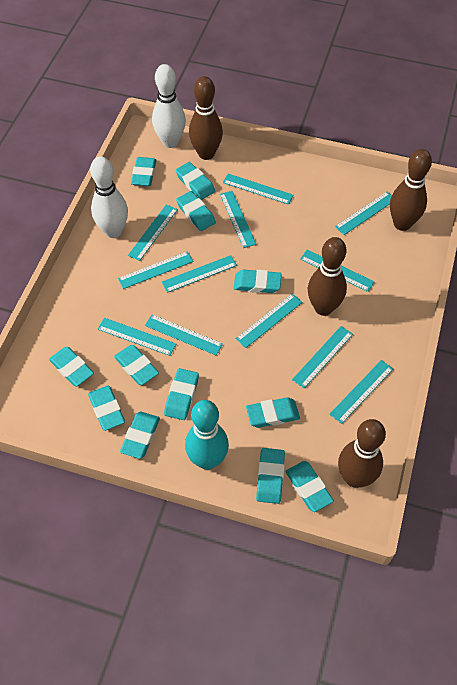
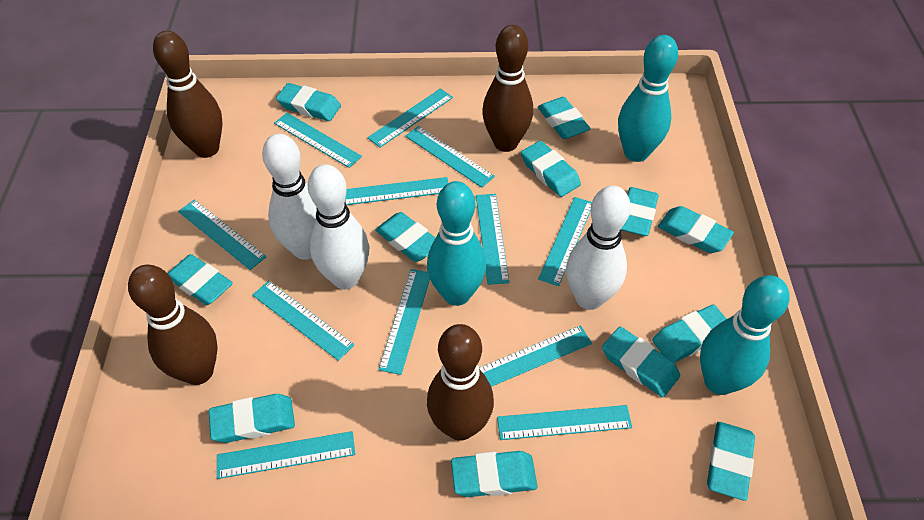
turquoise bowling pin: 1 -> 3
white bowling pin: 2 -> 3

